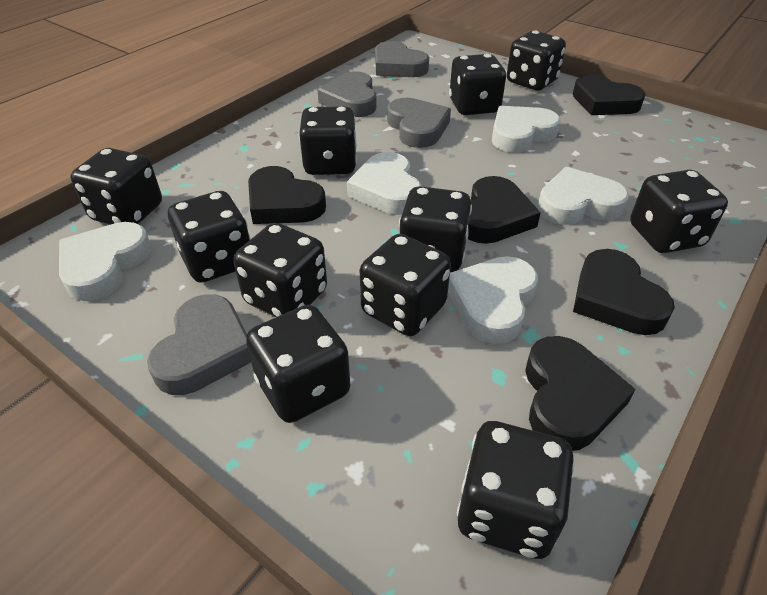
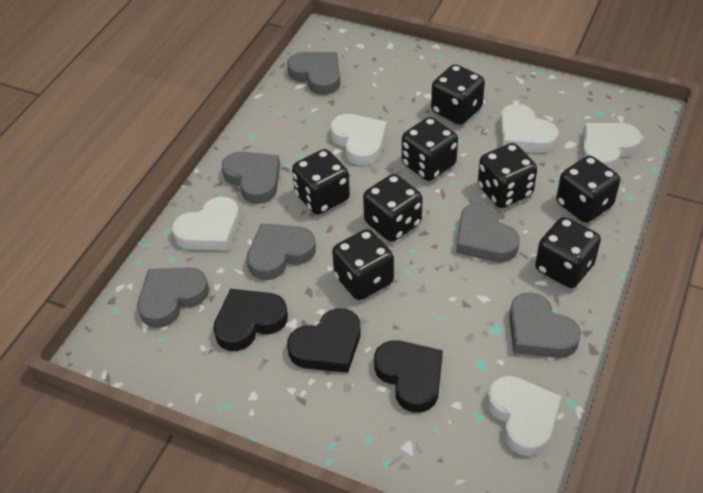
black dice: 11 -> 8
black heart: 5 -> 3
grey heart: 4 -> 6

